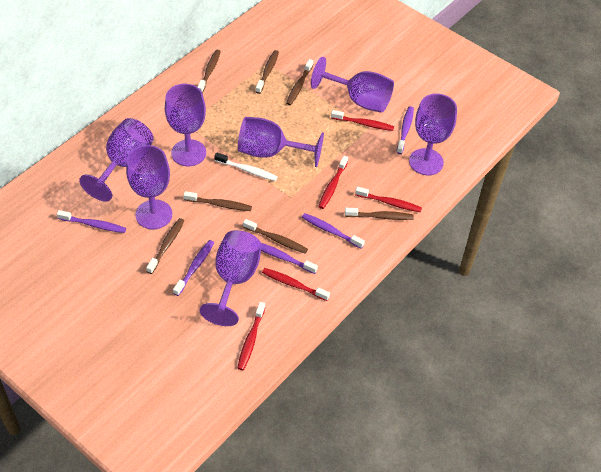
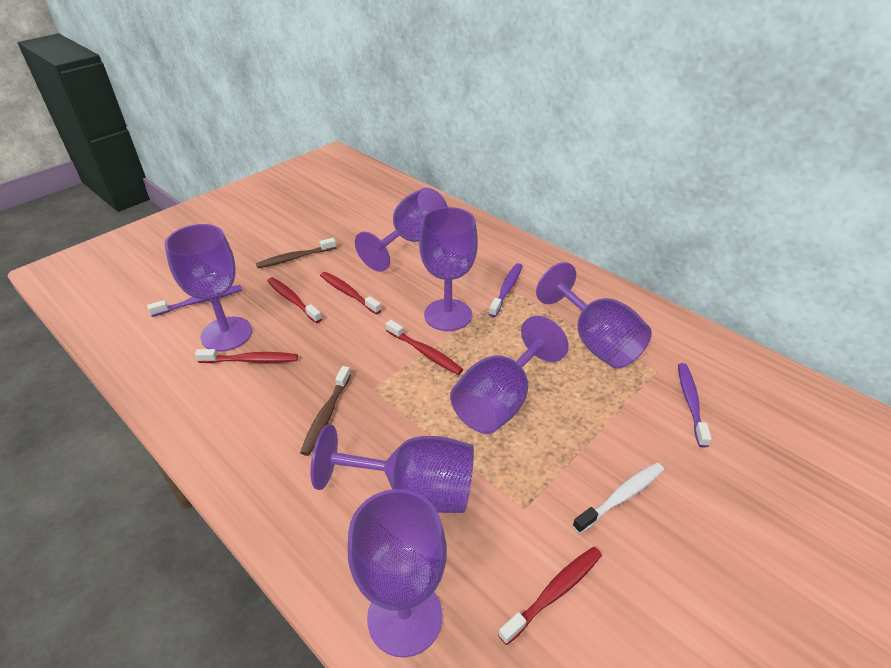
brown toothbrush: 7 -> 2
purple toothbrush: 5 -> 3

